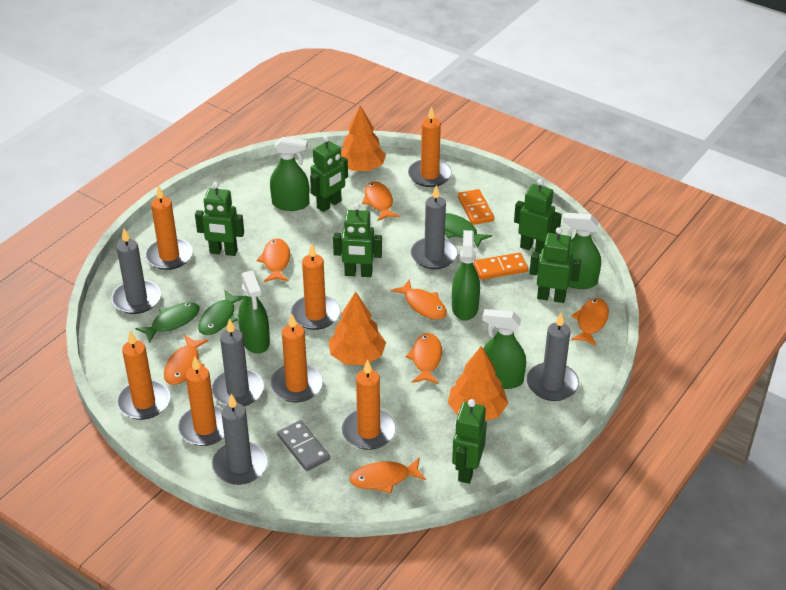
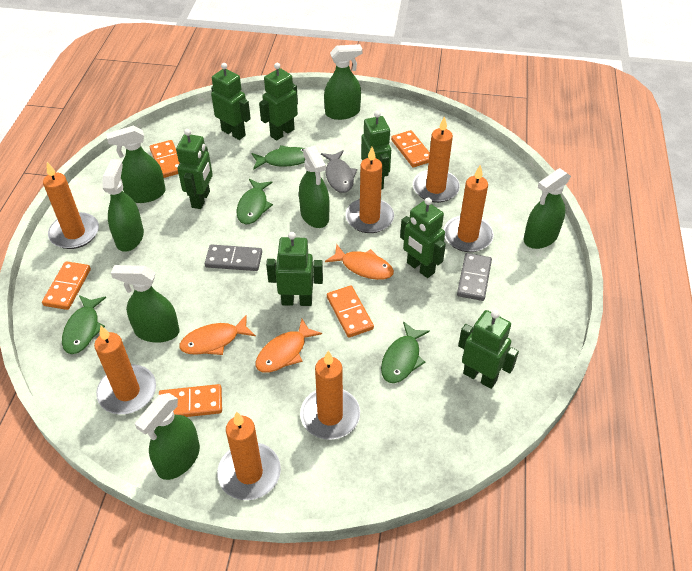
green fish: 3 -> 4
green robot: 6 -> 7
green spray bottle: 5 -> 7
grey candle: 5 -> 0
grey domino: 1 -> 2
grey fish: 0 -> 1
orange domino: 2 -> 5
orange fish: 7 -> 3
orange tree: 3 -> 0

